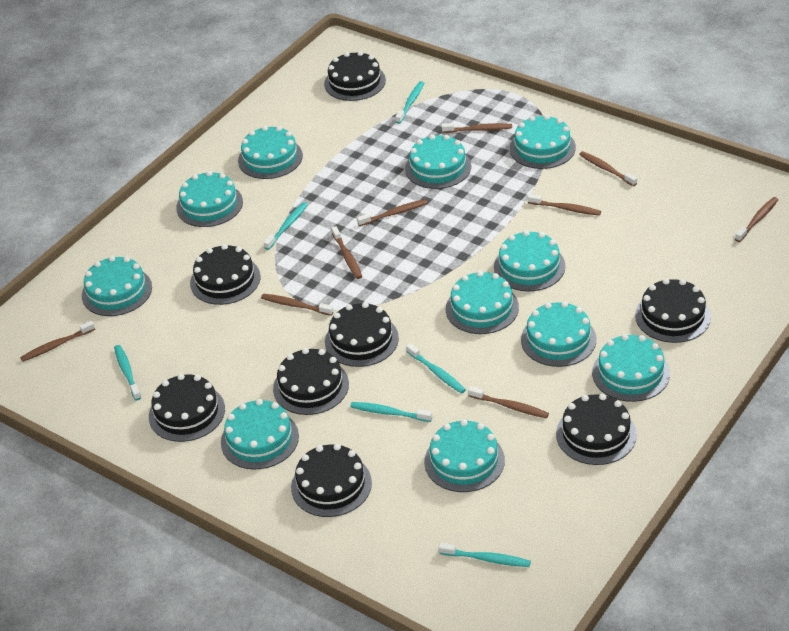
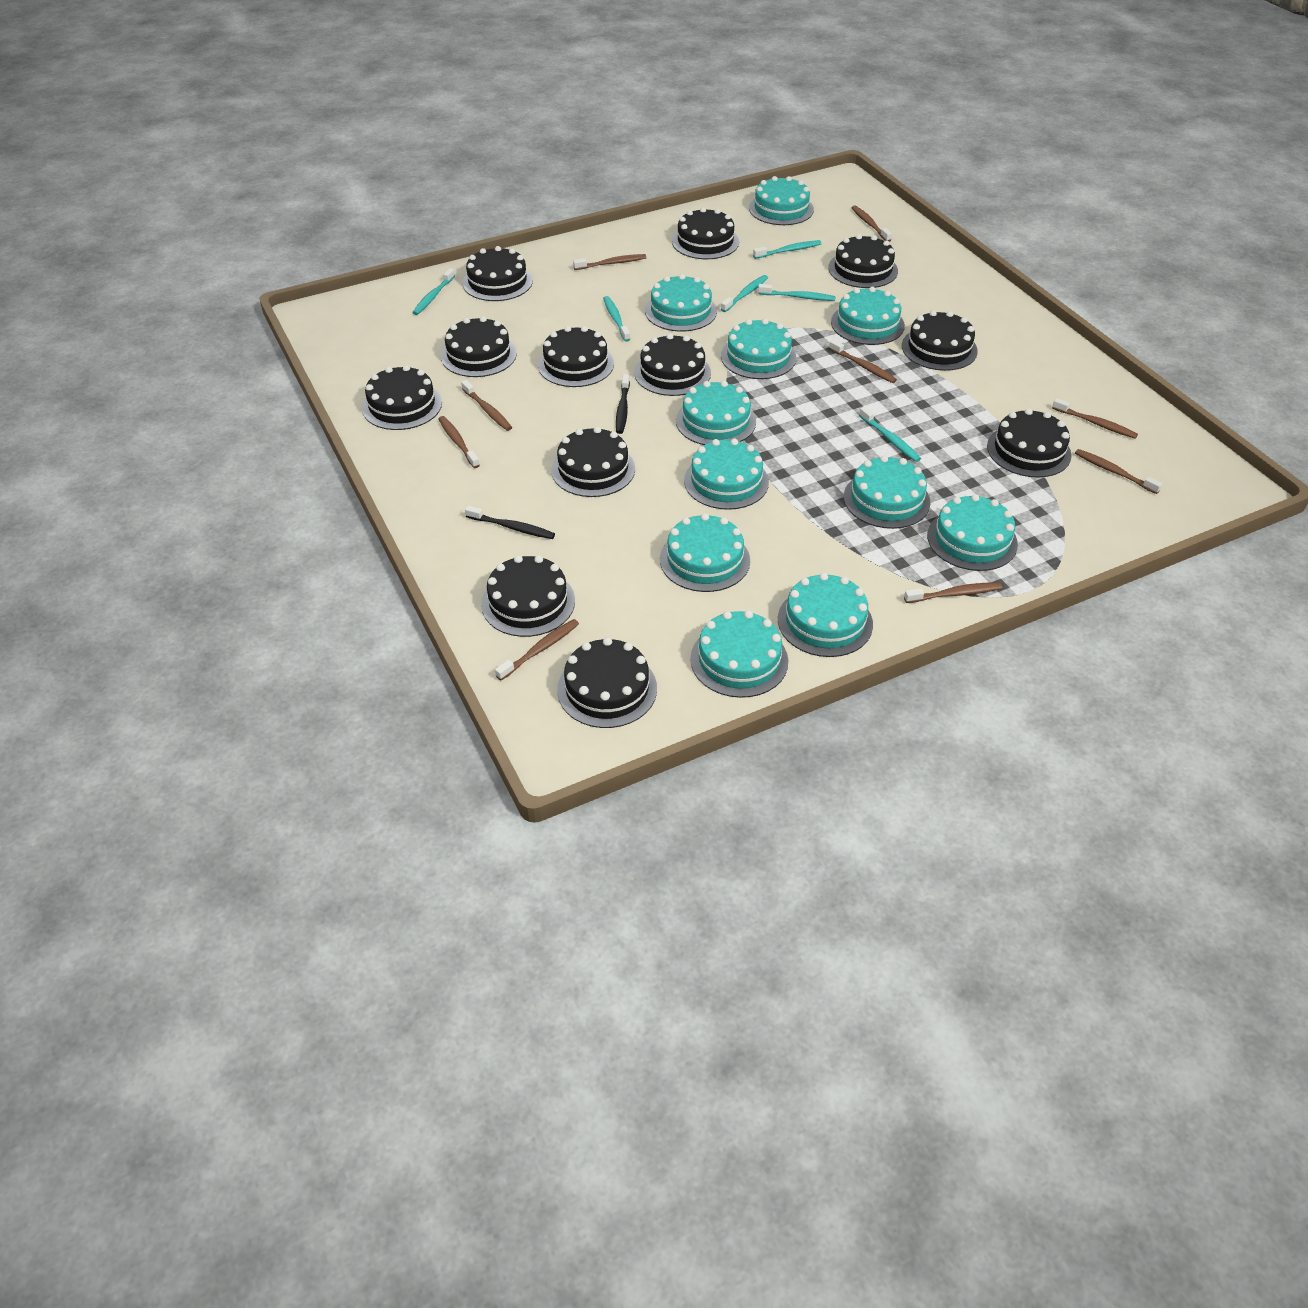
black cake: 8 -> 12
black toothbrush: 0 -> 2

